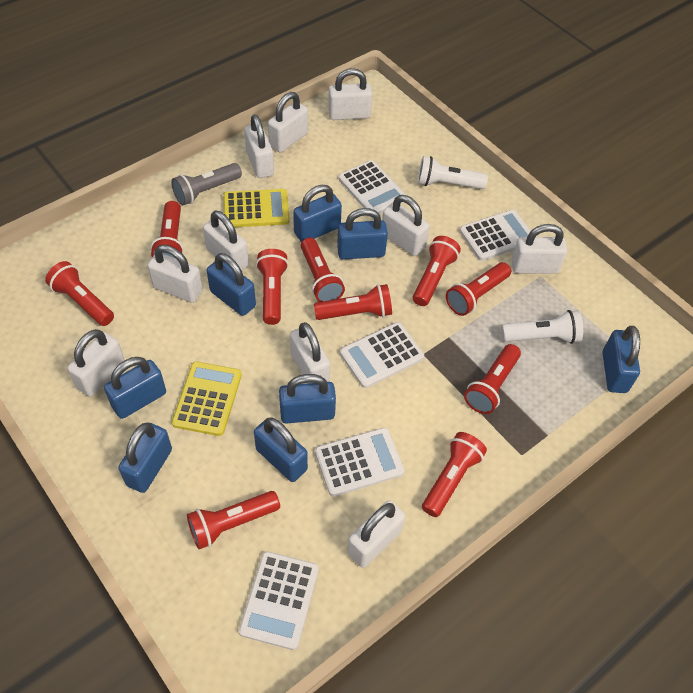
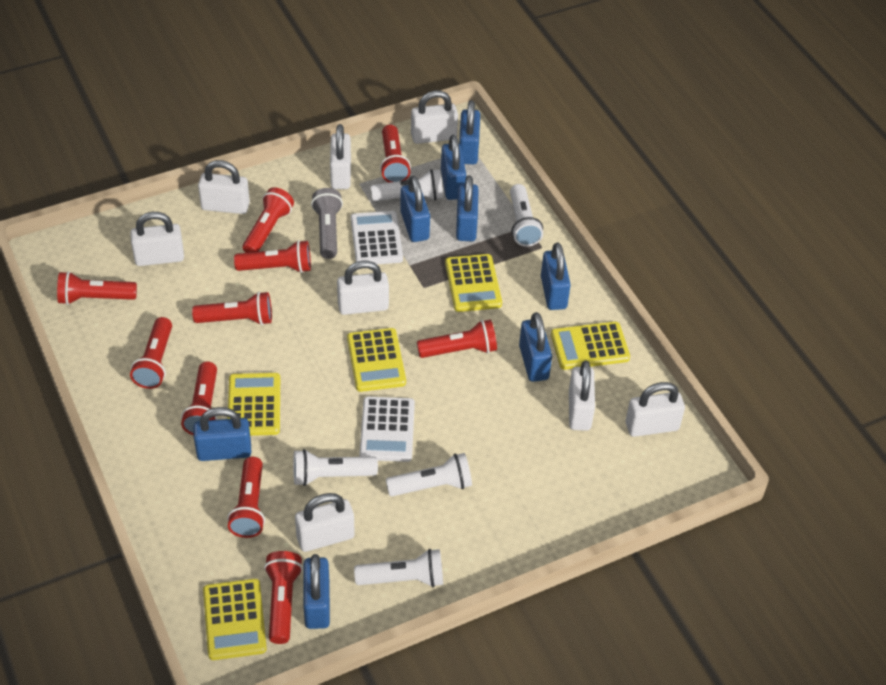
white calculator: 5 -> 2
white flashlight: 2 -> 5
white padlock: 10 -> 8
yellow calculator: 2 -> 5

